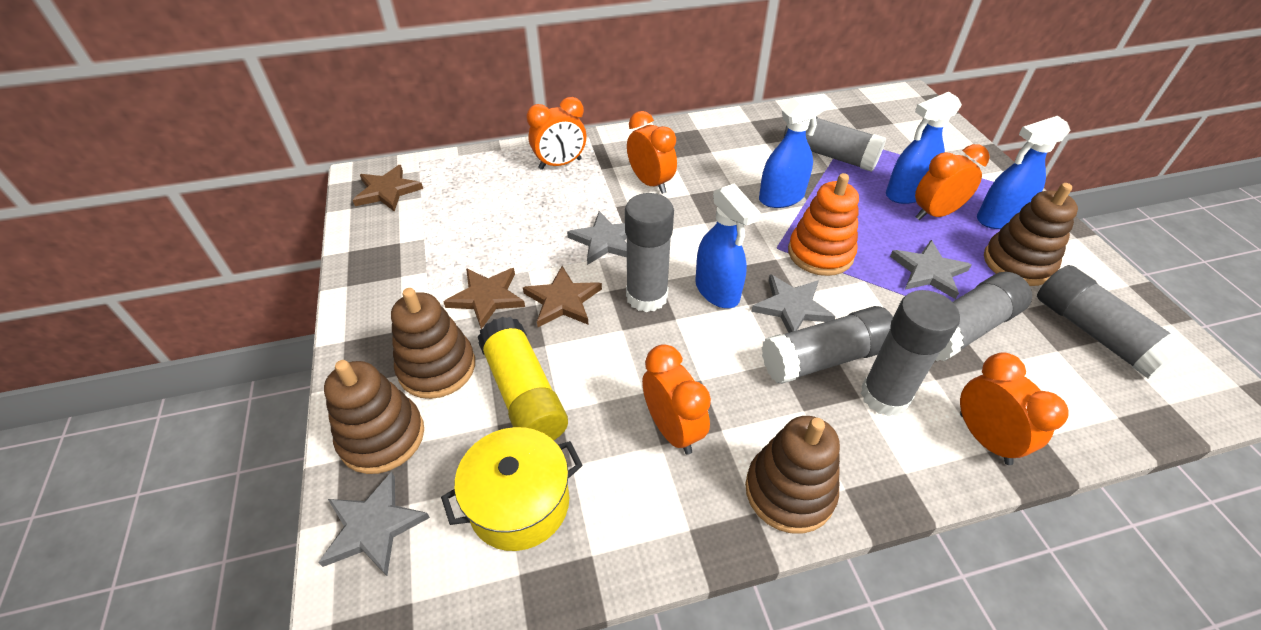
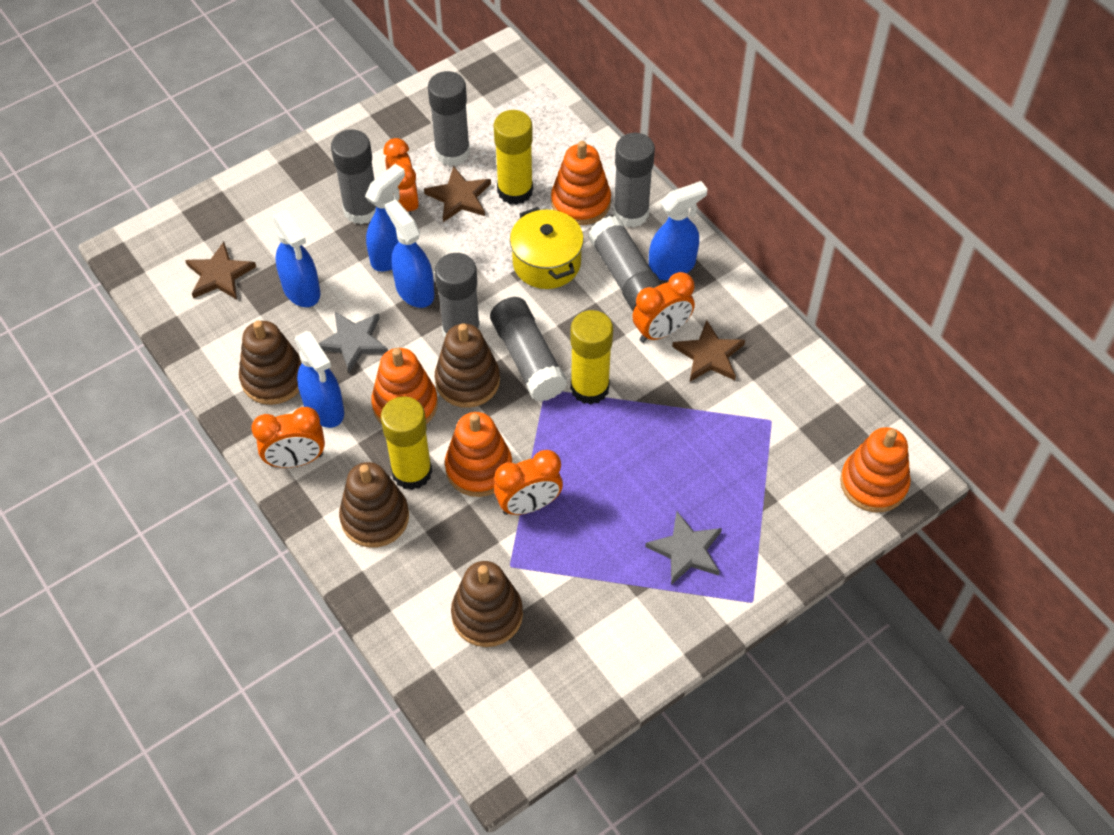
blue spray bottle: 4 -> 5
grey star: 4 -> 2
orange clock: 5 -> 4
orange stacking toy: 1 -> 4
yellow glue stick: 1 -> 3

